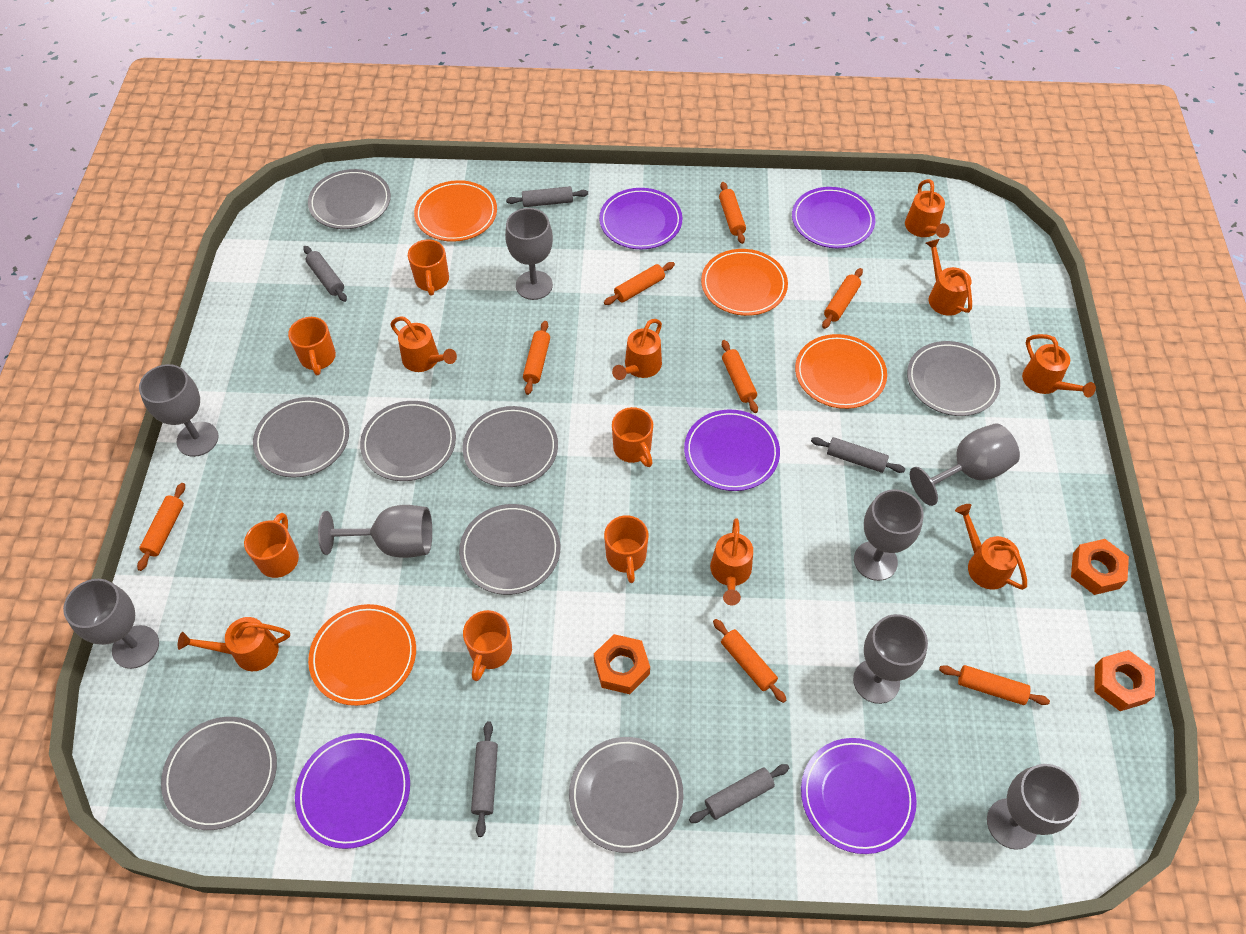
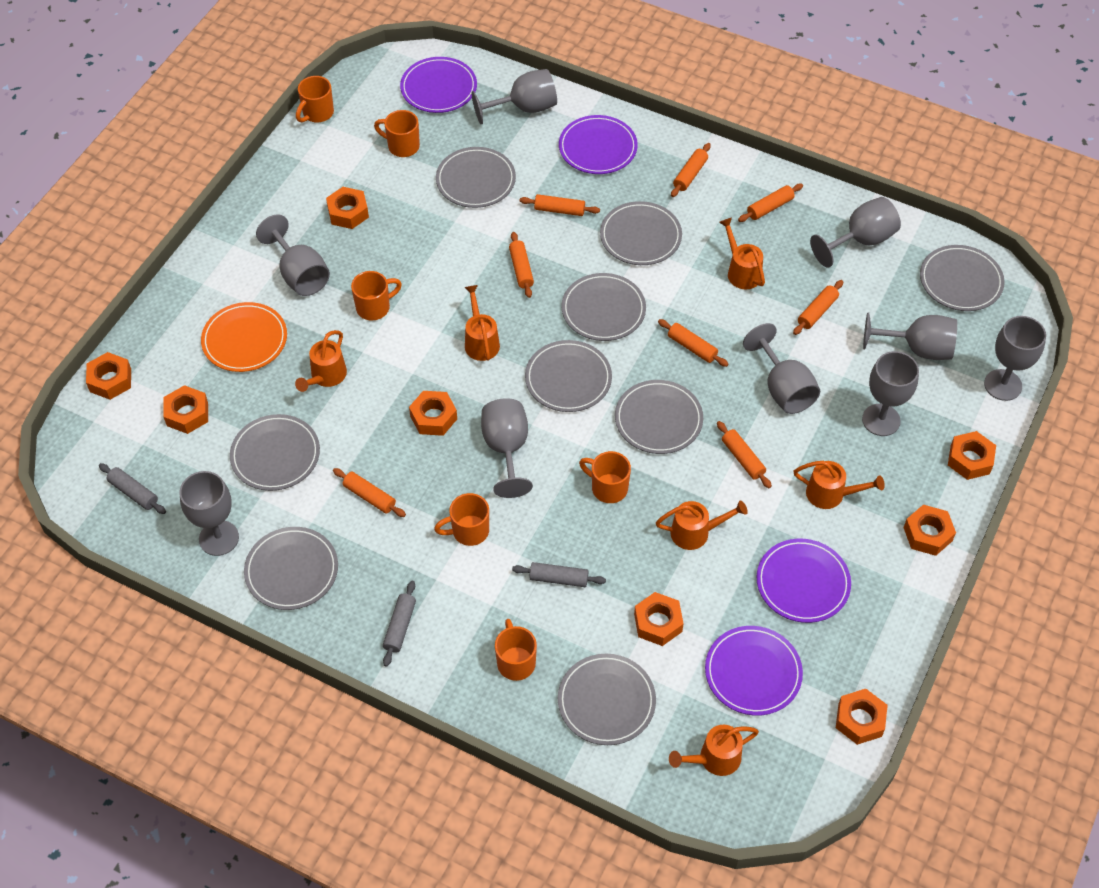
grey goblet: 8 -> 9
grey plate: 8 -> 9
grey rolling pin: 5 -> 3
orange nut: 3 -> 8
orange plate: 4 -> 1
orange watering can: 8 -> 6
purple plate: 5 -> 4

